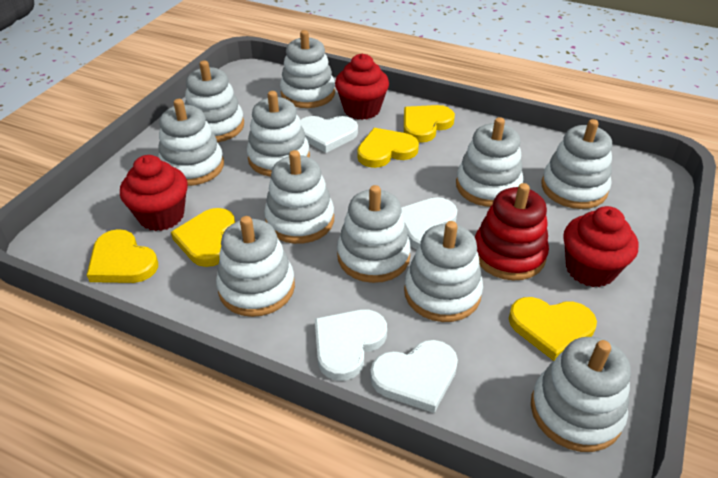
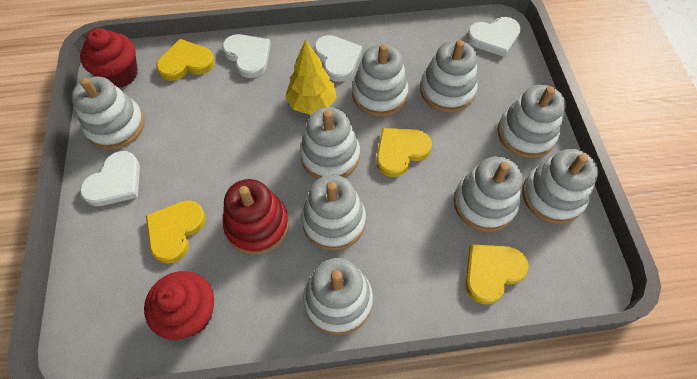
red cupcake: 3 -> 2
white stacking toy: 11 -> 9
yellow heart: 5 -> 4
yellow tree: 0 -> 1

